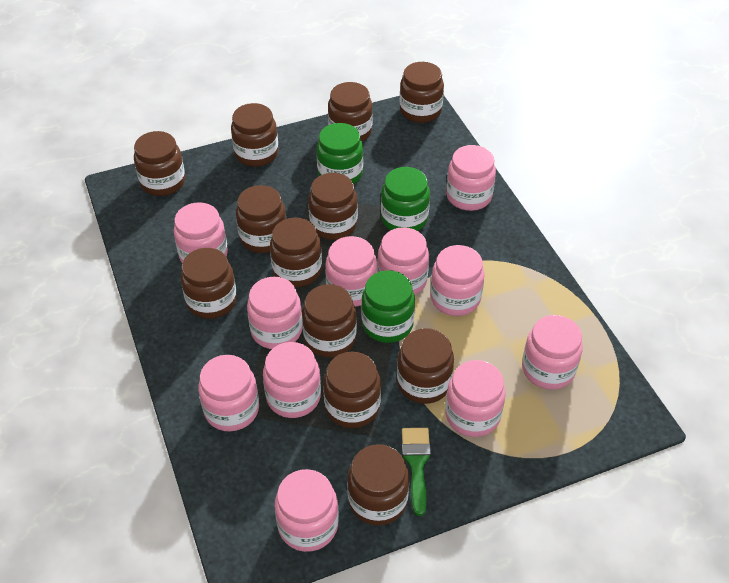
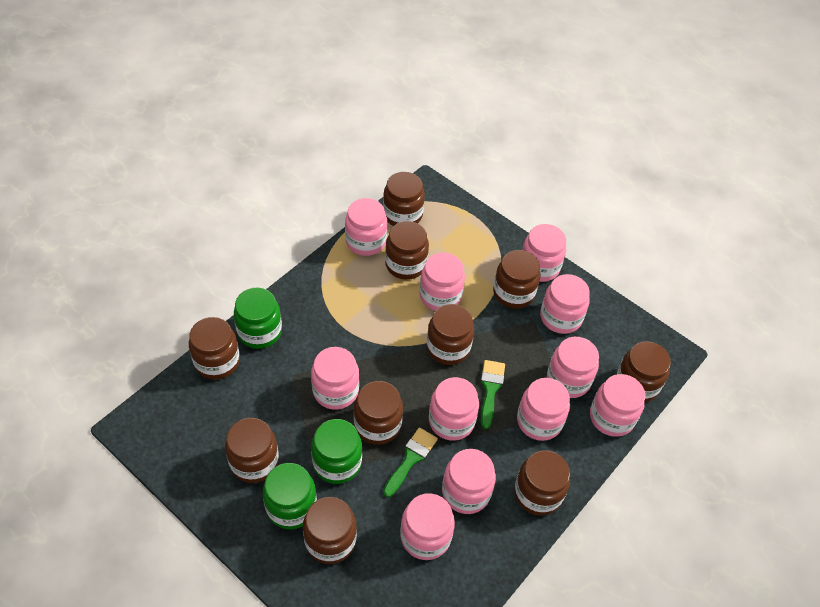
brown jar: 12 -> 10
green brush: 1 -> 2

